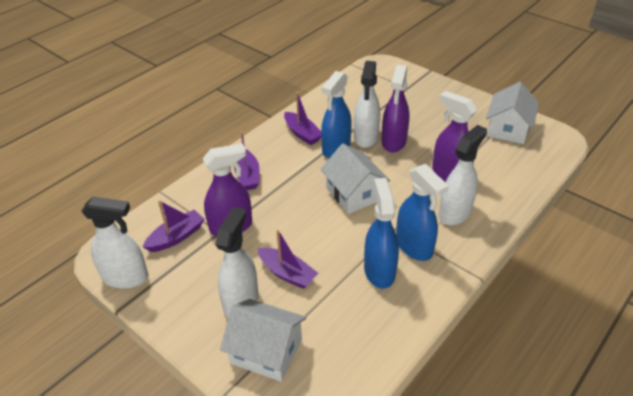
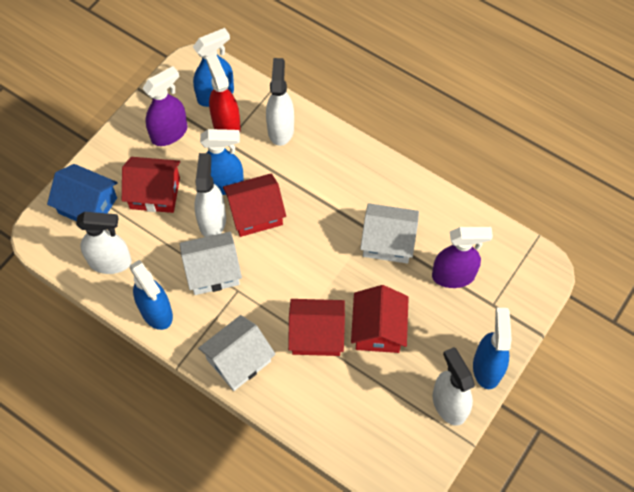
blue house: 0 -> 1
blue spray bottle: 3 -> 4
purple boat: 4 -> 0
purple spray bottle: 3 -> 2
red house: 0 -> 4
red spray bottle: 0 -> 1

